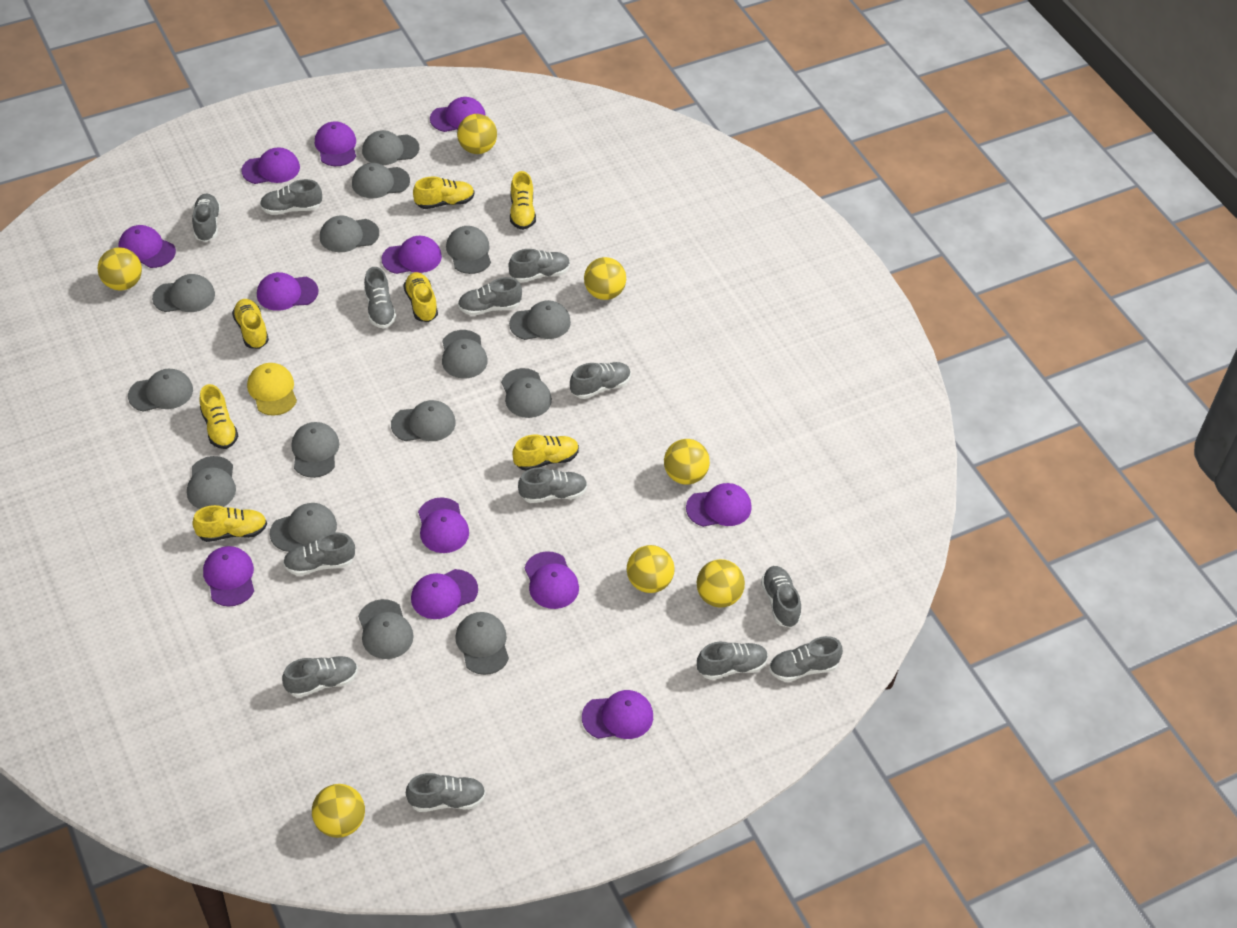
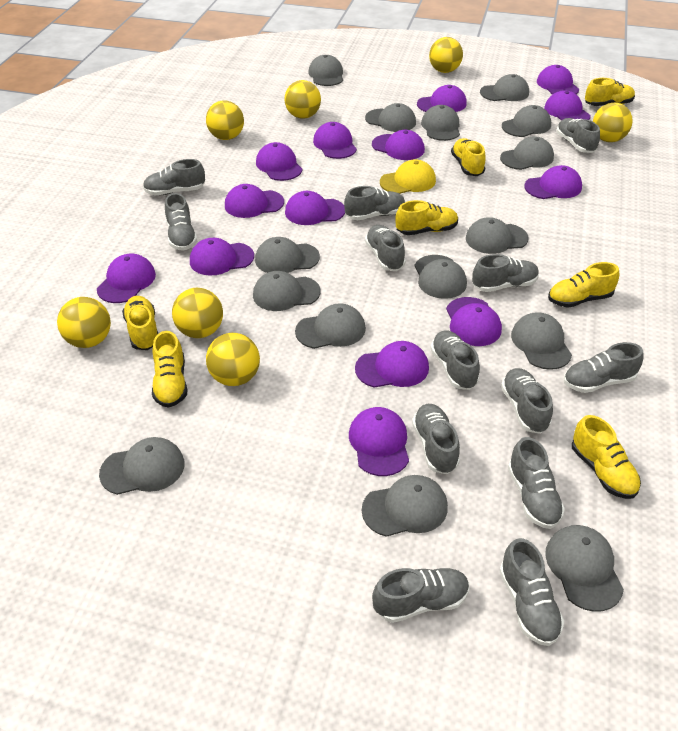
purple cap: 12 -> 14

